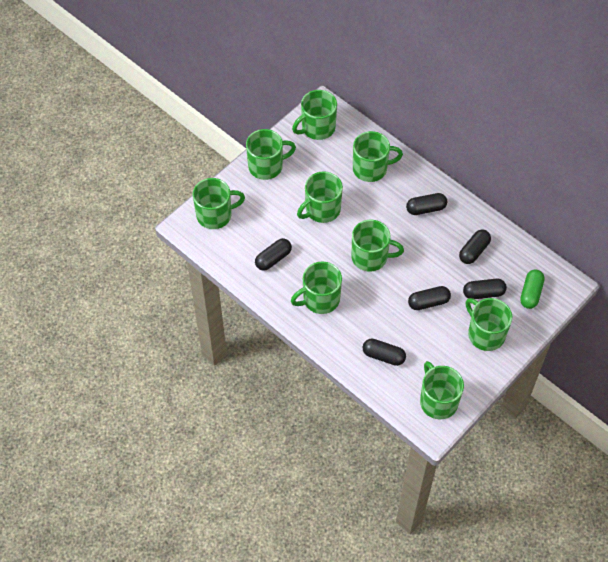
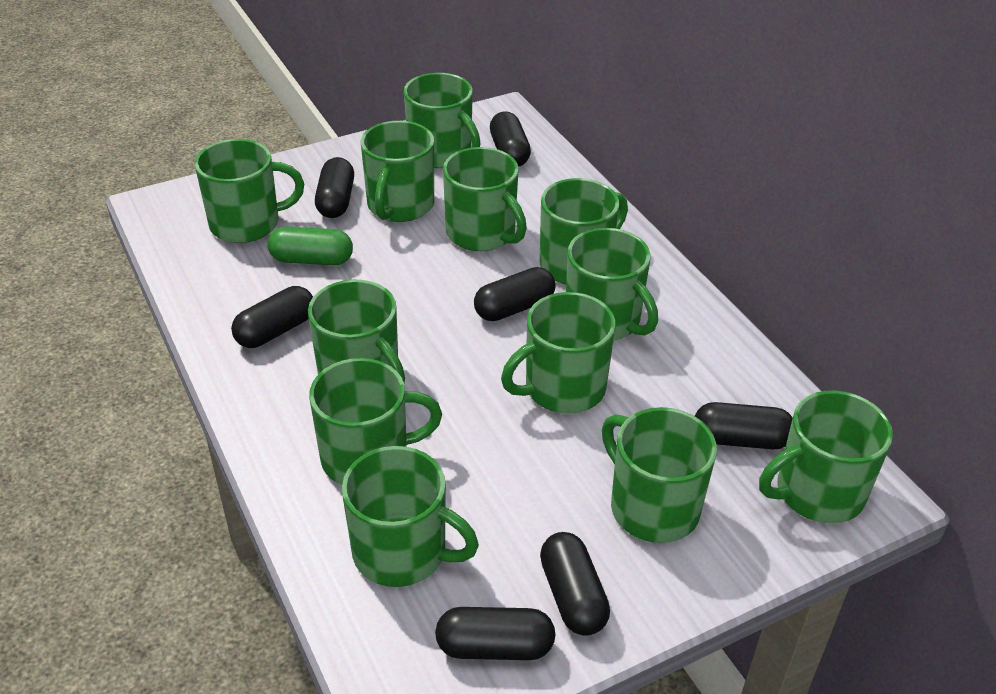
black capsule: 6 -> 7
green mug: 9 -> 12

